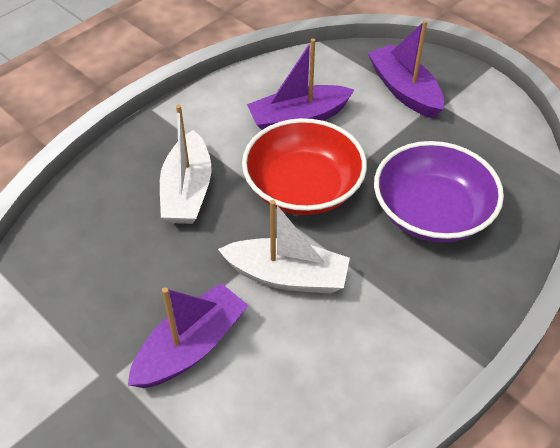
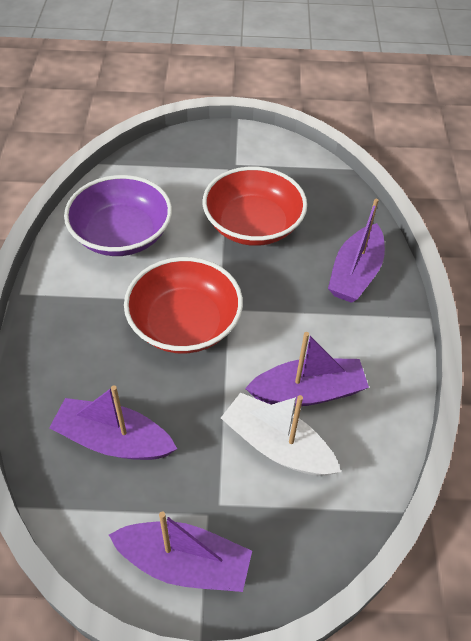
purple boat: 3 -> 4
red bowl: 1 -> 2
white boat: 2 -> 1

